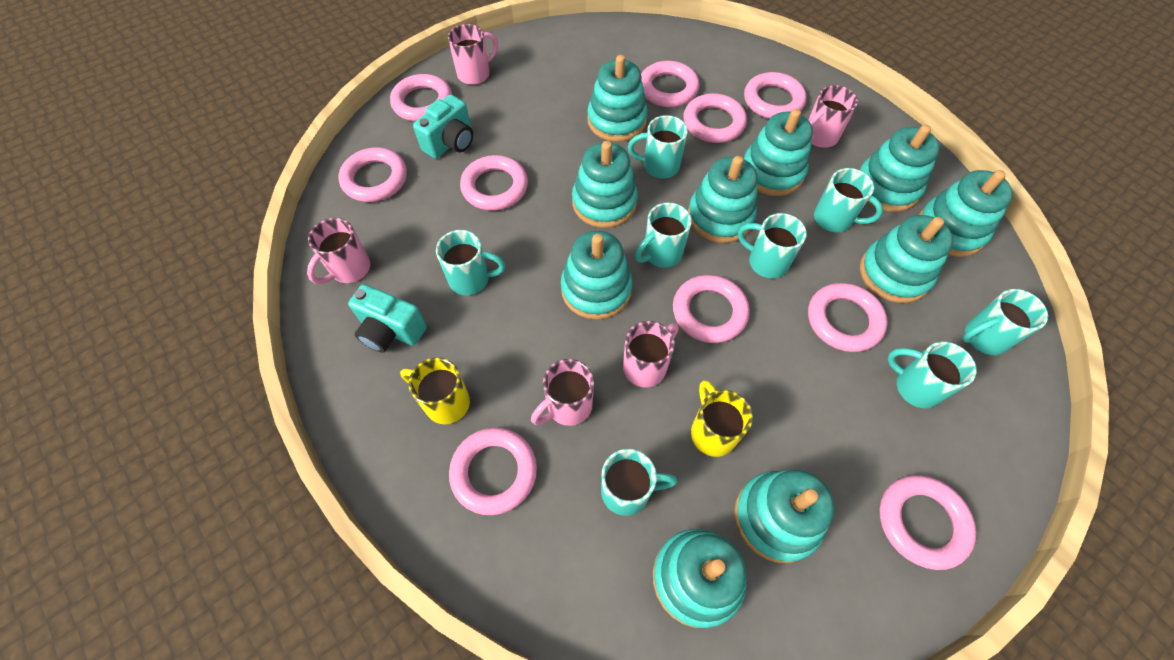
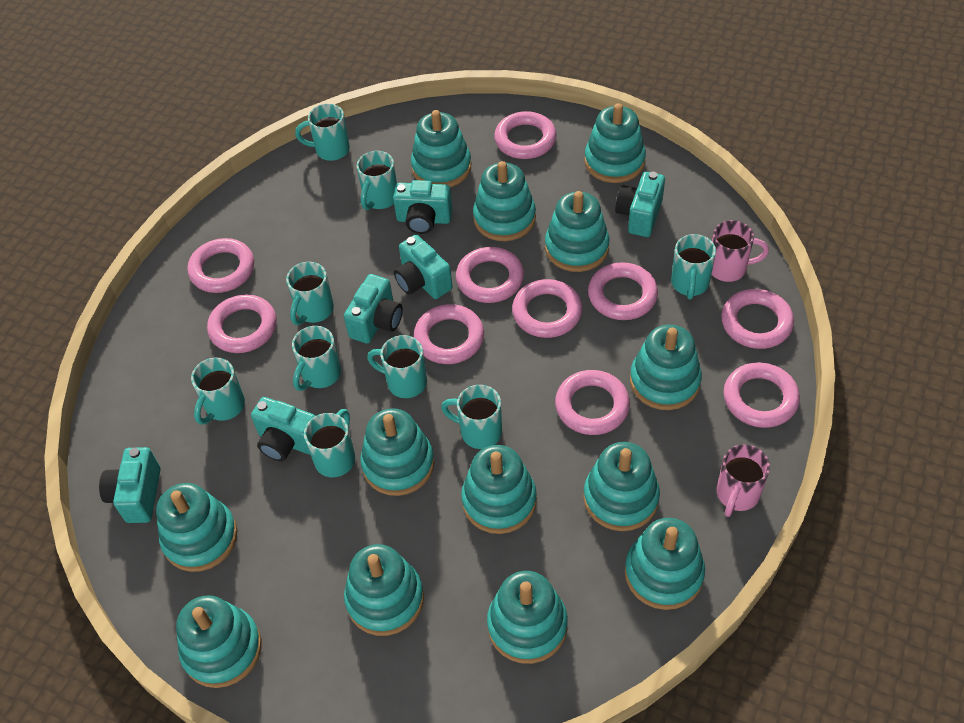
pink mug: 5 -> 2
turquoise camera: 2 -> 6
turquoise mug: 8 -> 9
turquoise stacking toy: 10 -> 13
yellow mug: 2 -> 0

